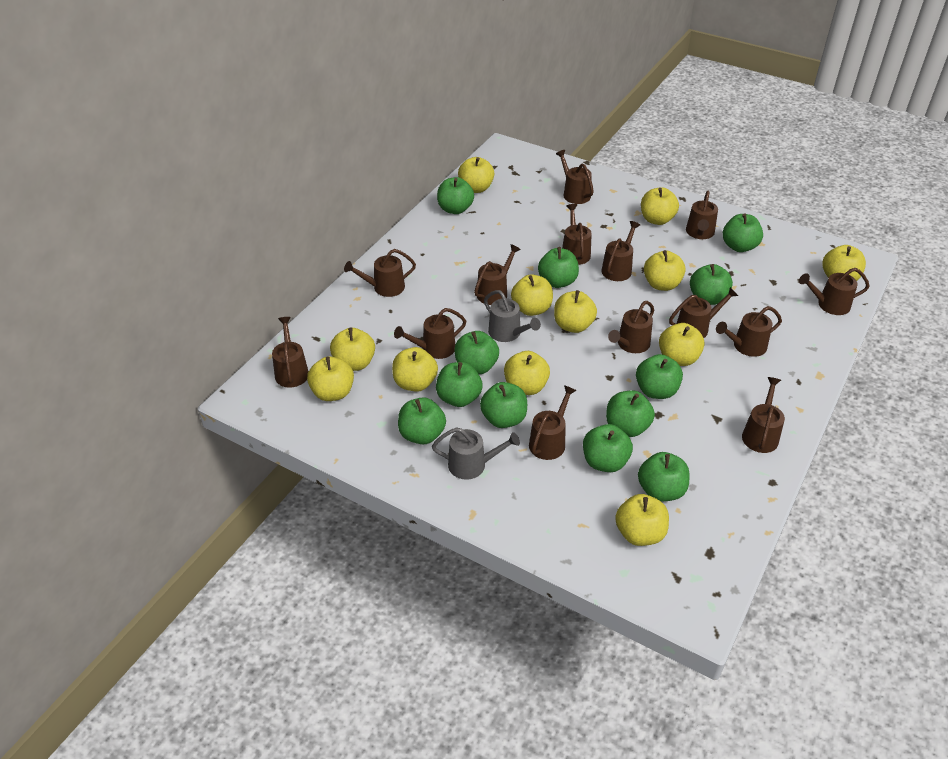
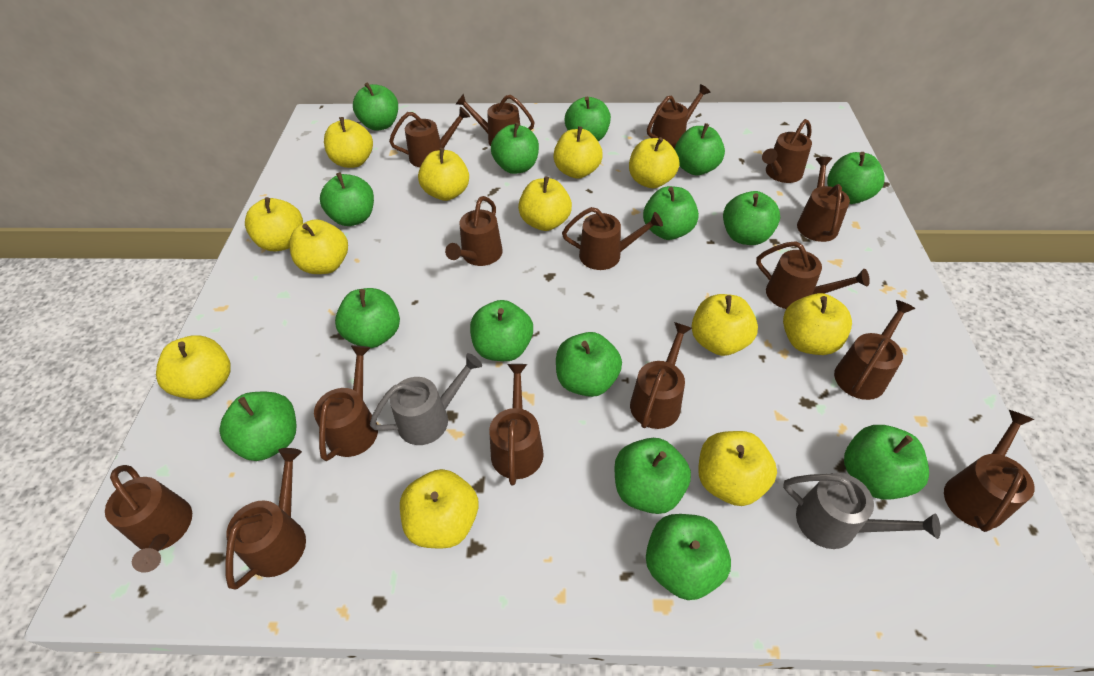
brown watering can: 14 -> 15
green apple: 12 -> 15

